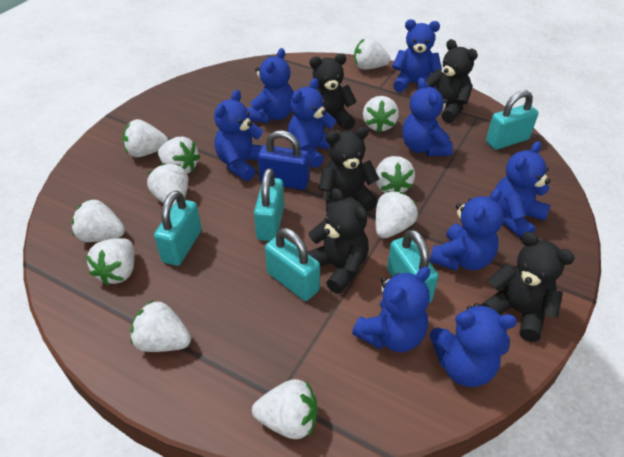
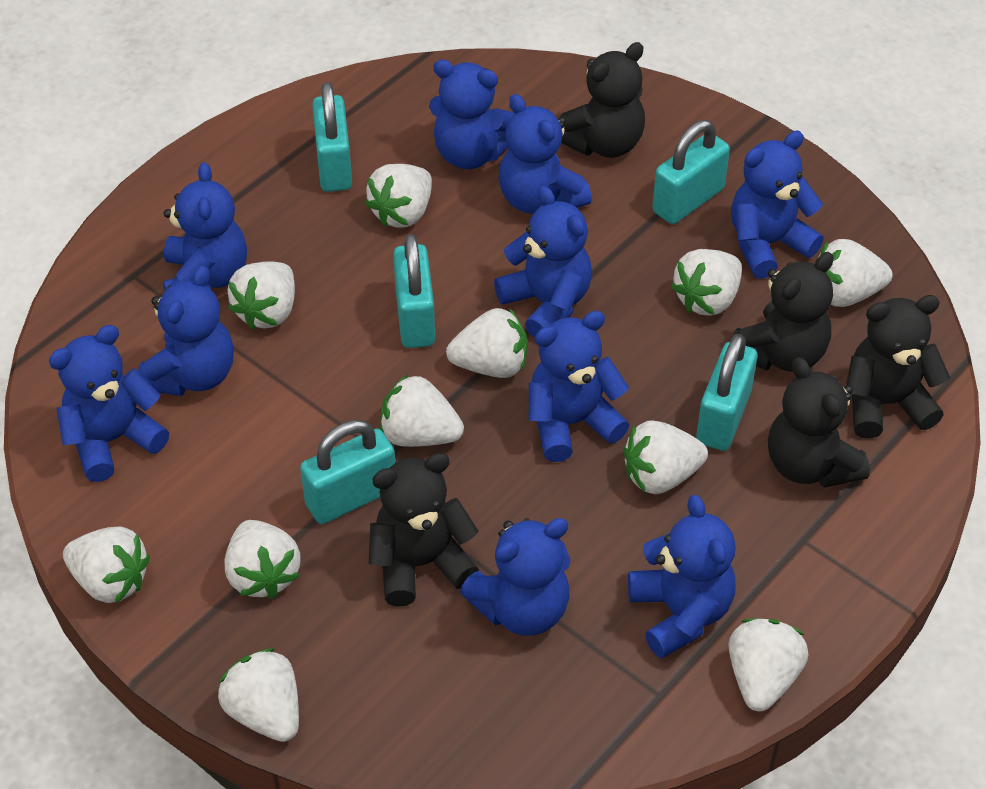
blue padlock: 1 -> 0
blue teddy bear: 9 -> 10

